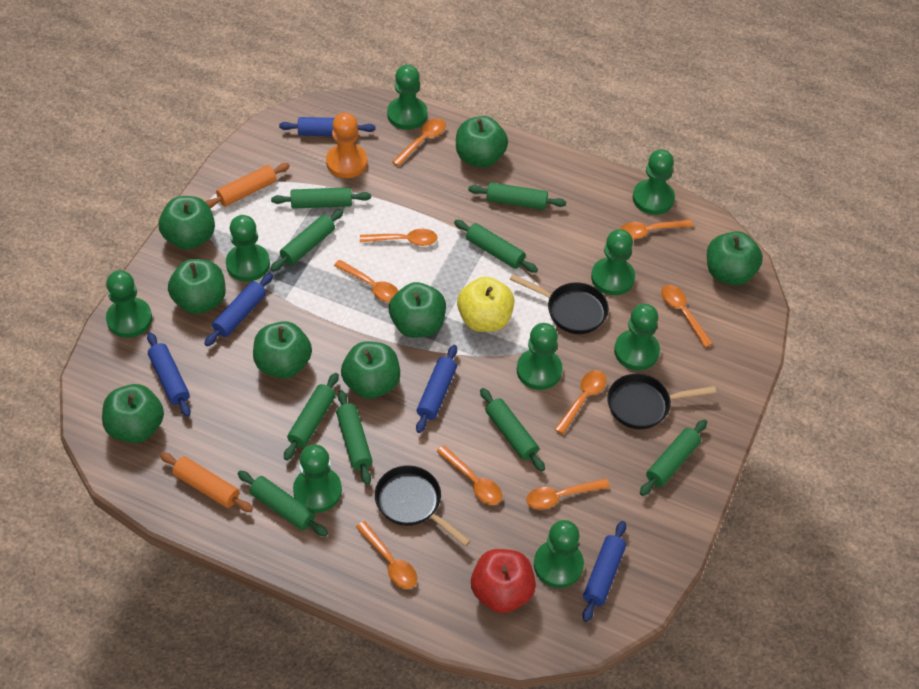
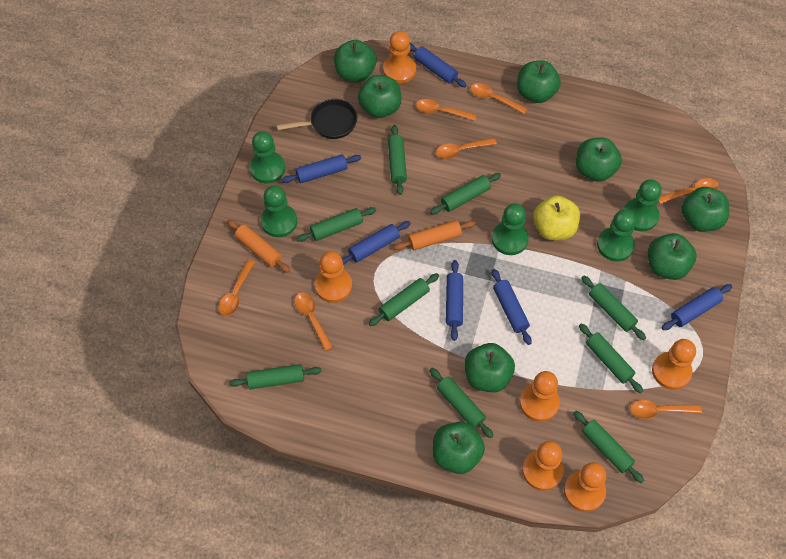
black pan: 3 -> 1
blue rolling pin: 5 -> 6
green pawn: 9 -> 5
orange pawn: 1 -> 6
orange spoon: 9 -> 7
red apple: 1 -> 0

